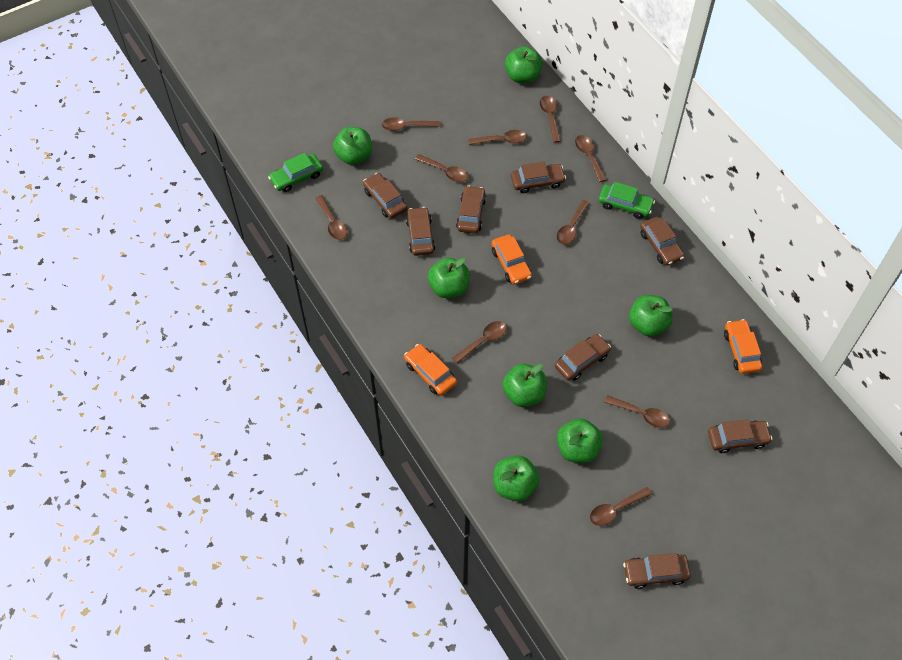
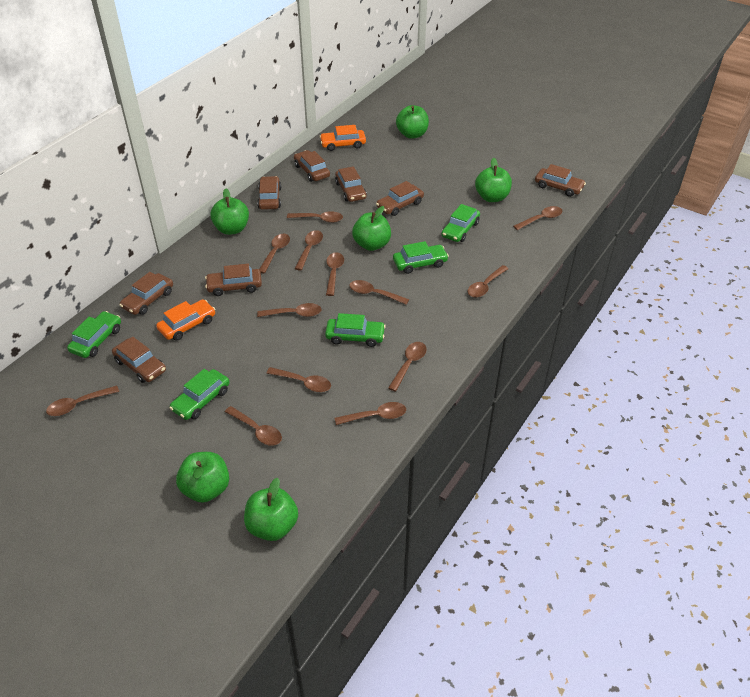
brown spoon: 10 -> 13
green apple: 7 -> 6
green car: 2 -> 5
orange car: 3 -> 2

